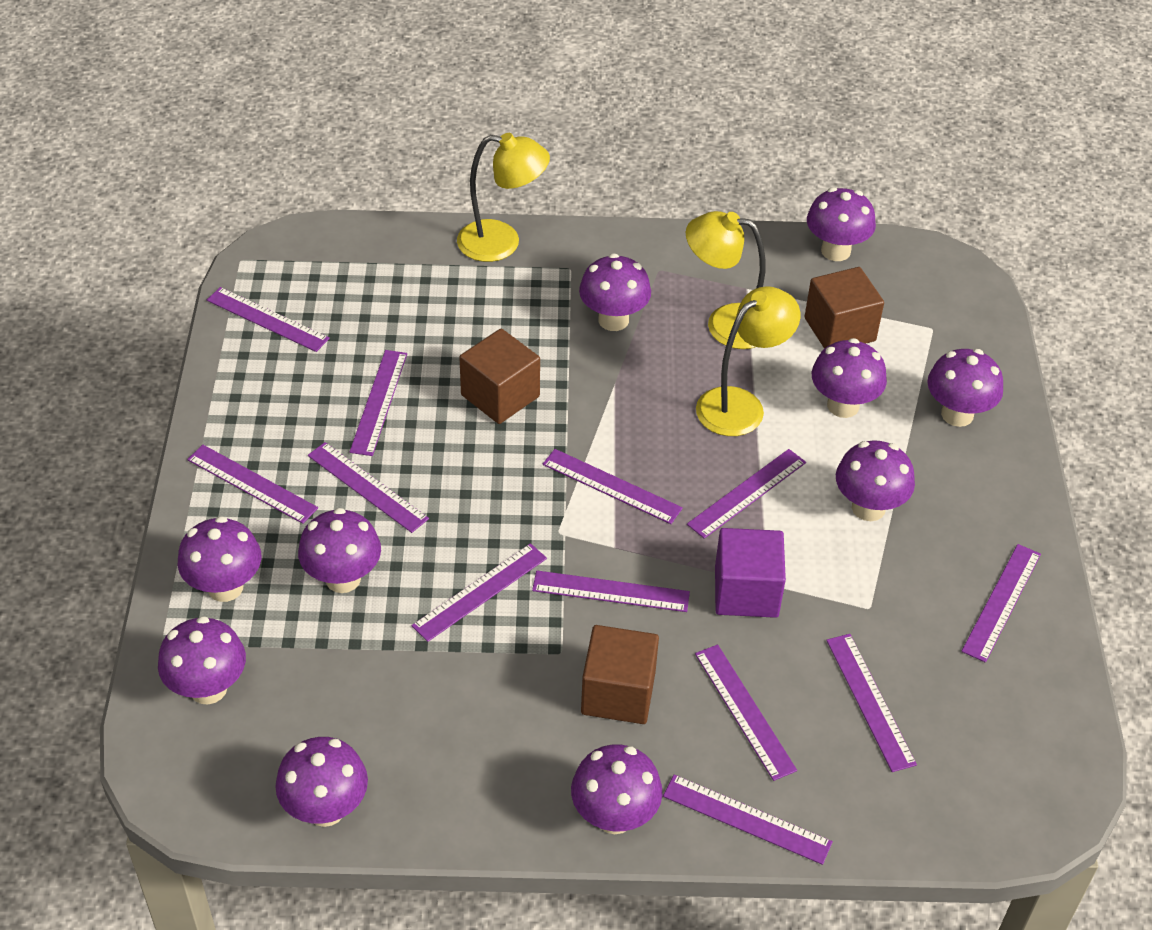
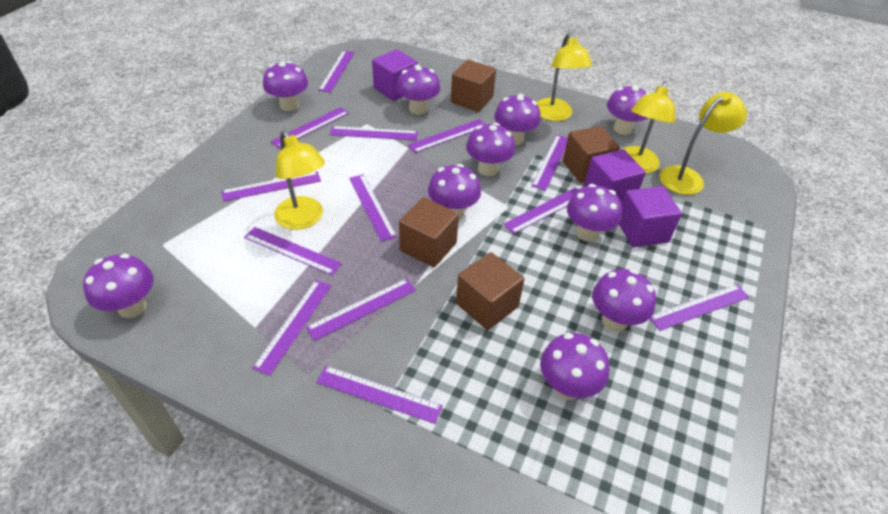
brown cube: 3 -> 4
purple cube: 1 -> 3
purple ruler: 12 -> 13
yellow lamp: 3 -> 4

